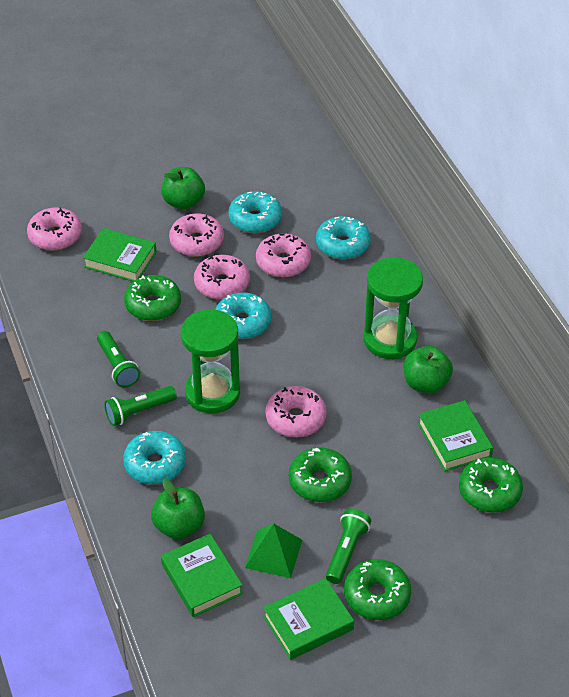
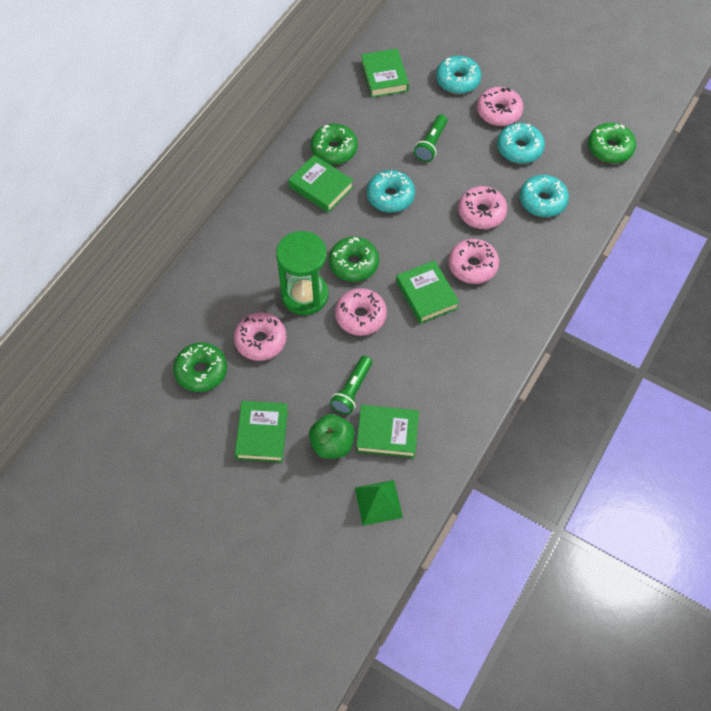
green apple: 3 -> 1
green book: 4 -> 5
green flashlight: 3 -> 2
green hourglass: 2 -> 1

